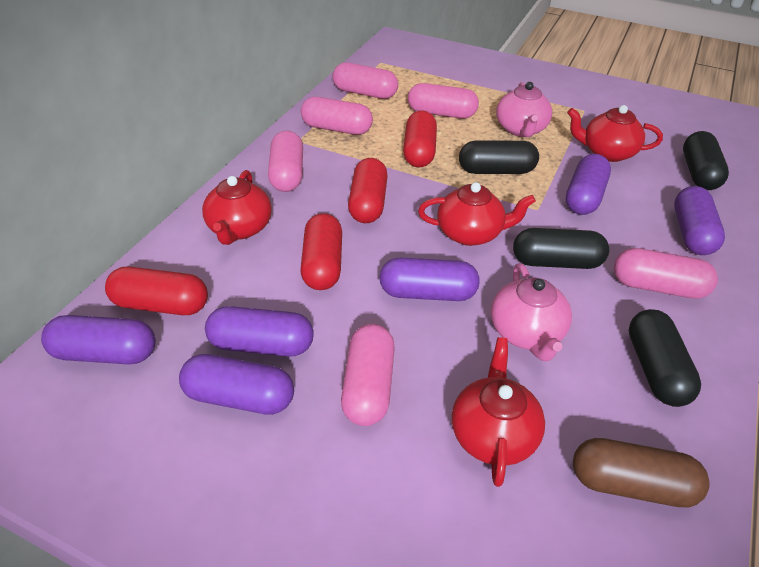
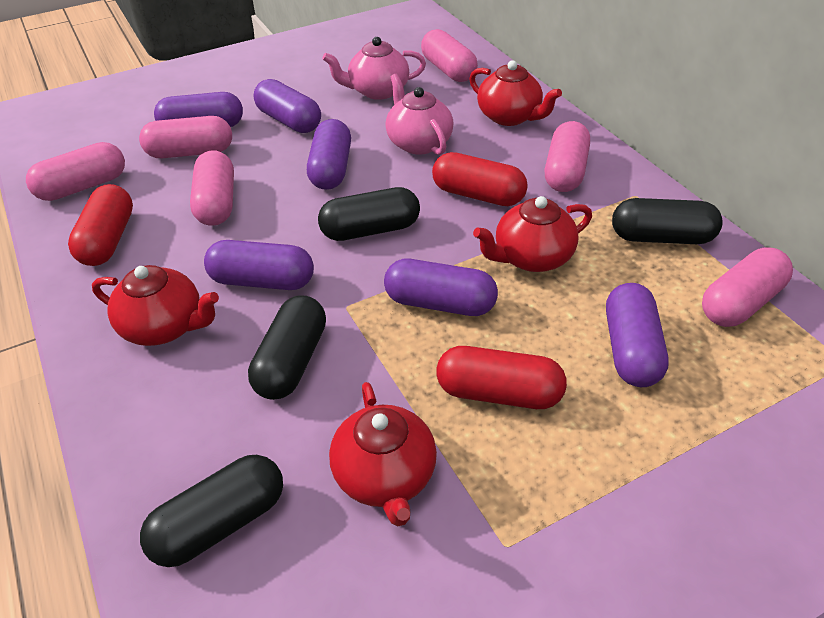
brown capsule: 1 -> 0
red capsule: 4 -> 3

